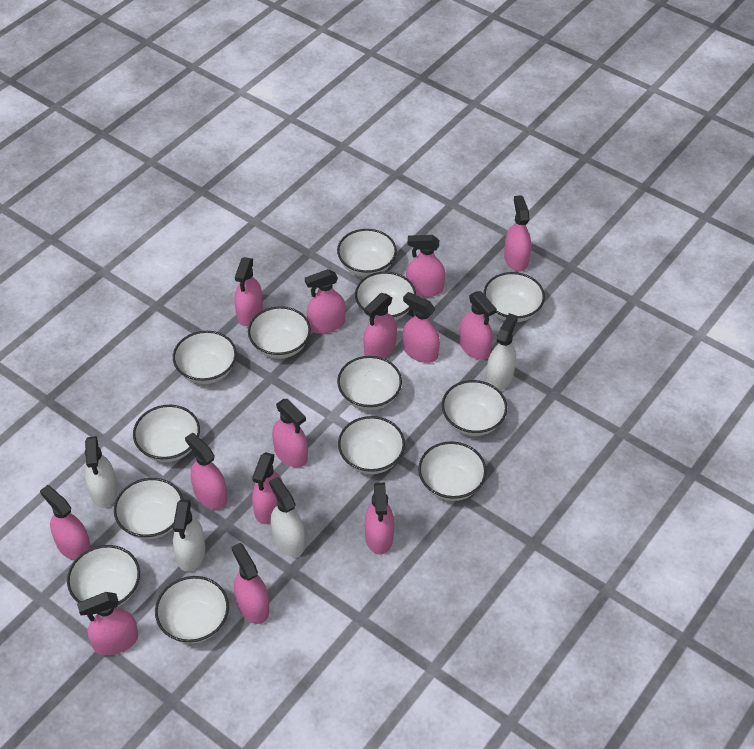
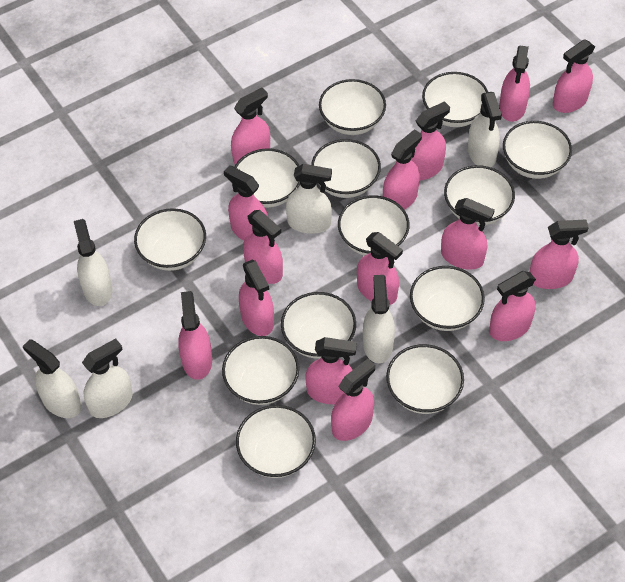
pink spray bottle: 14 -> 15
white spray bottle: 4 -> 6

